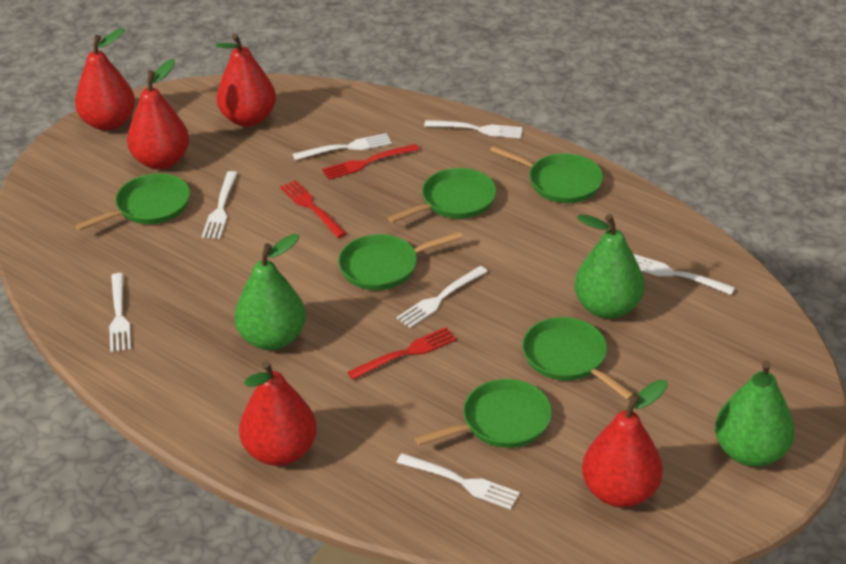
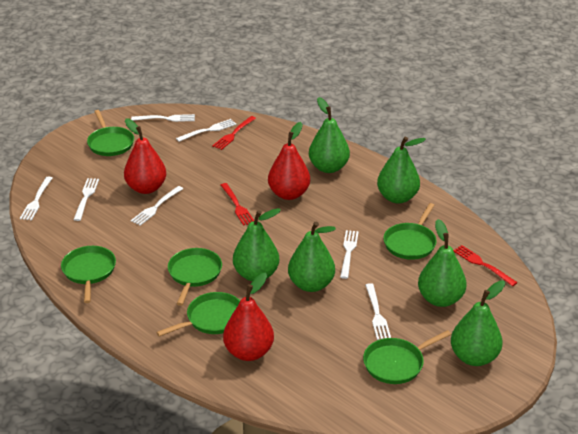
green pear: 3 -> 6
red pear: 5 -> 3

